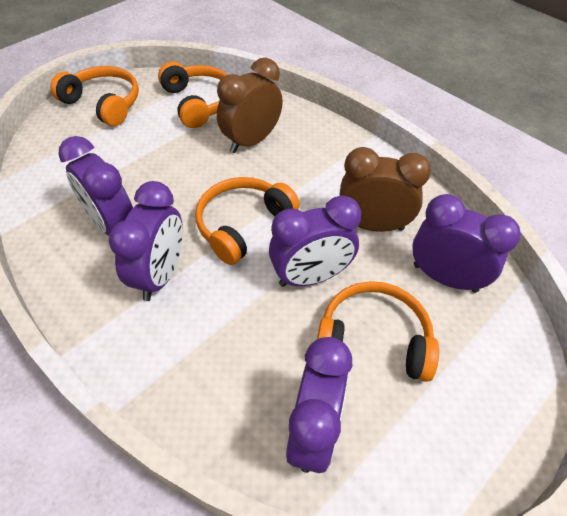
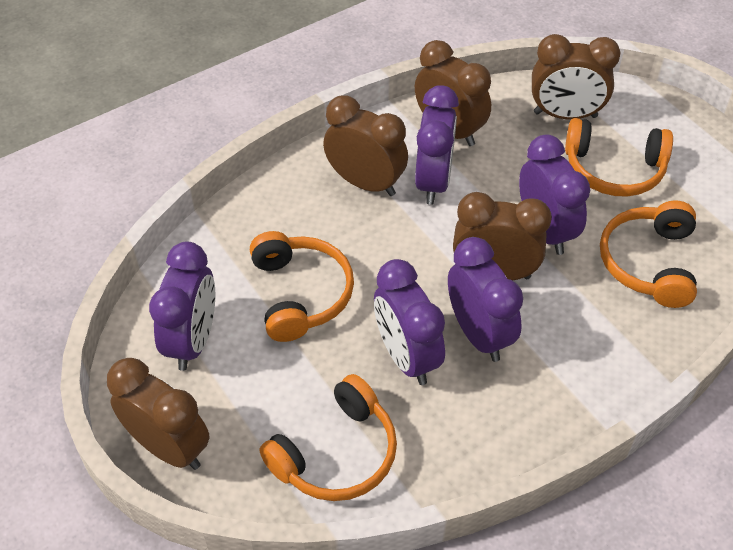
brown clock: 2 -> 5

